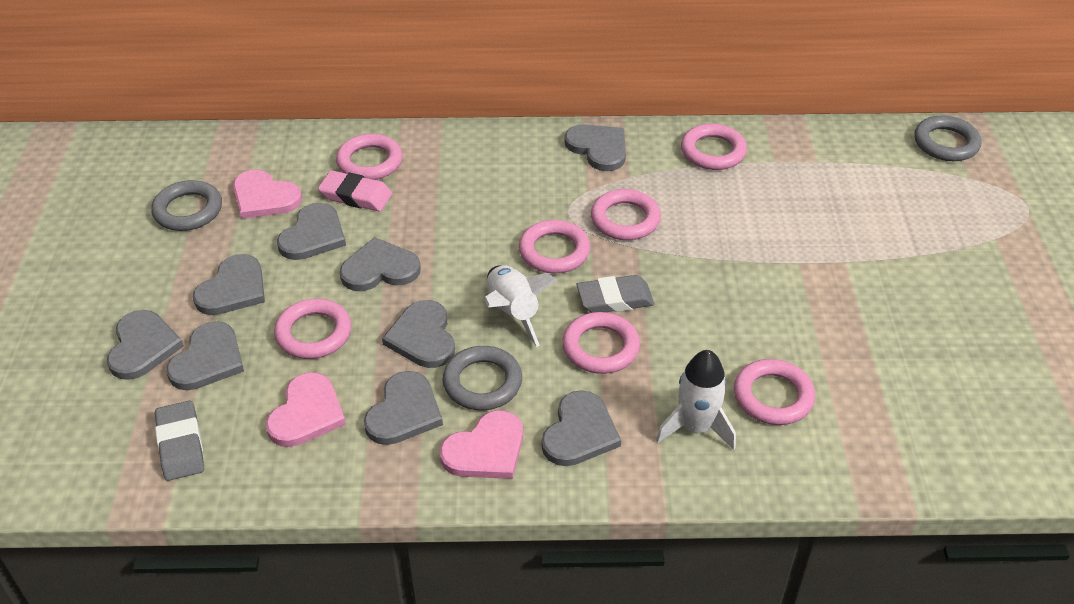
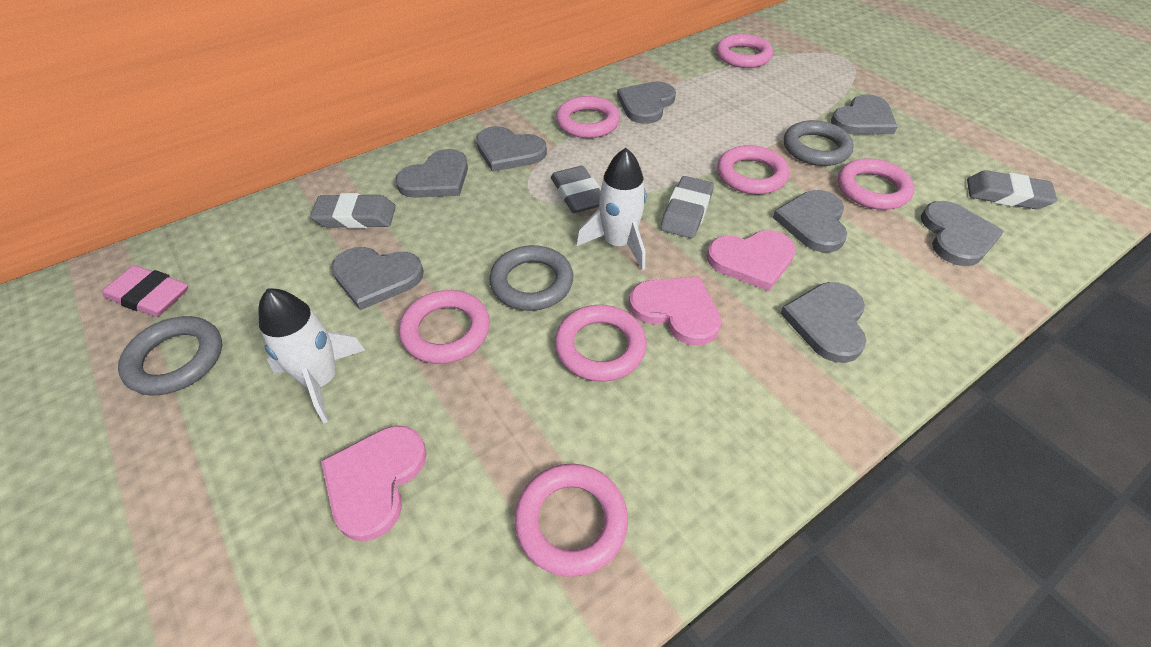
grey eraser: 2 -> 4
grey heart: 9 -> 8

